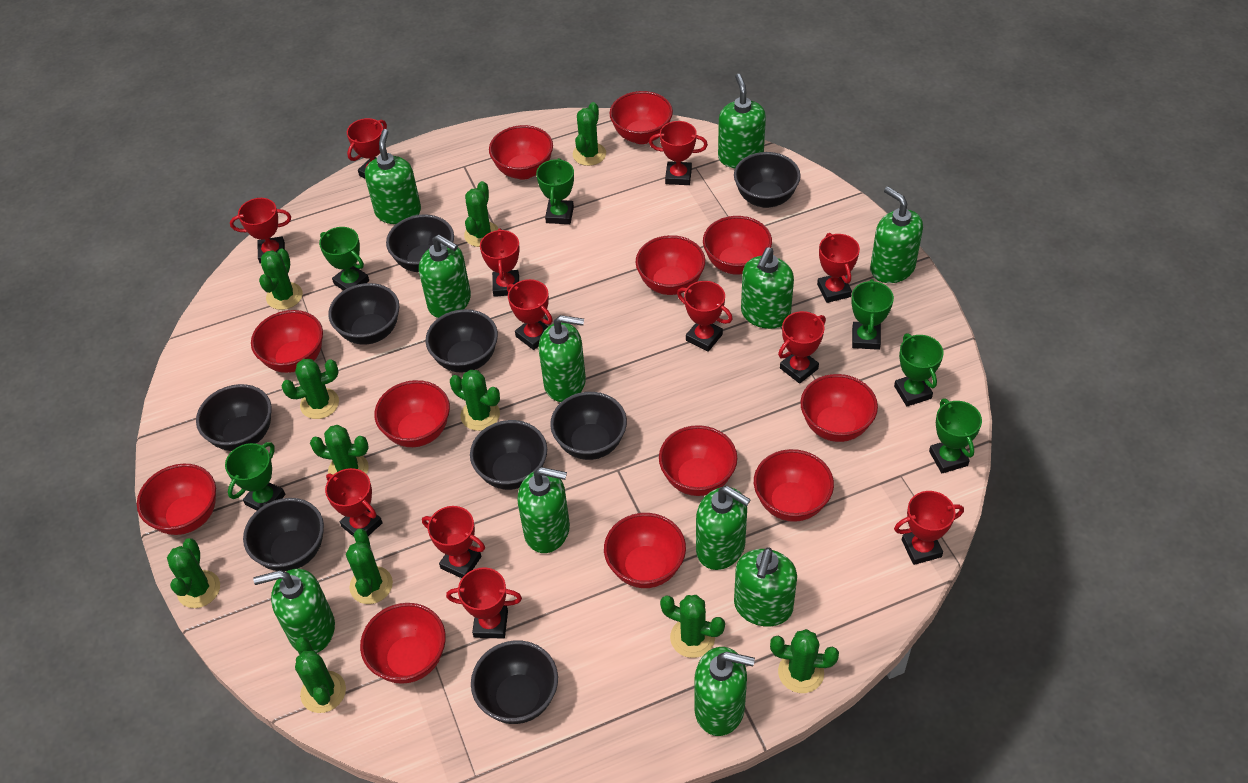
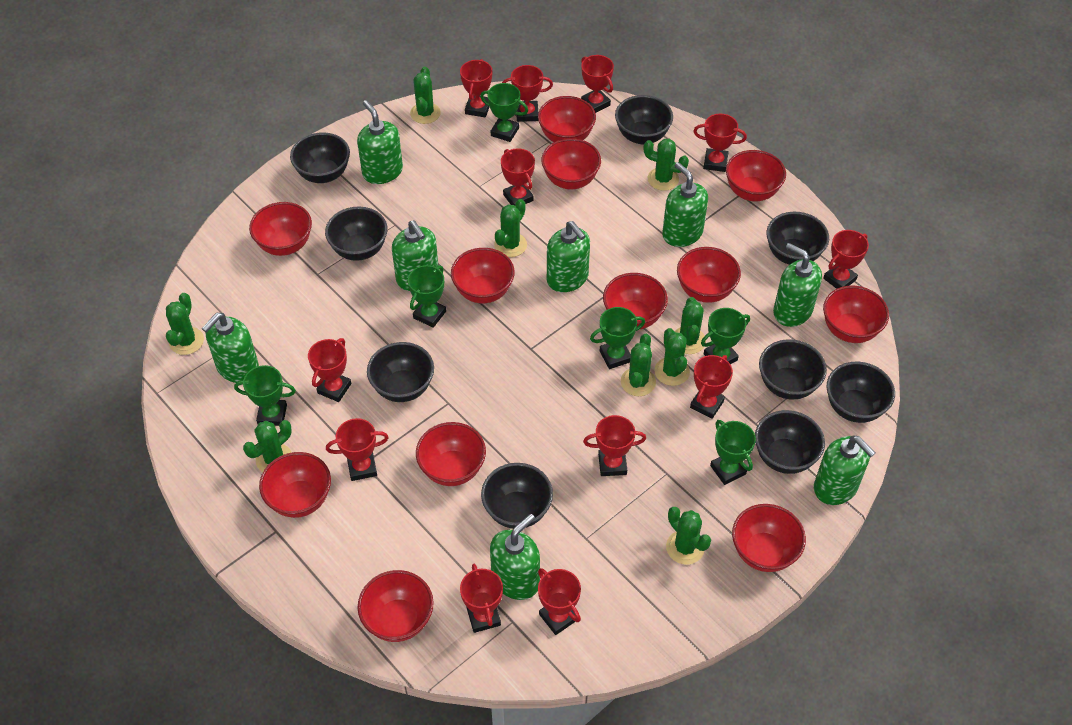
green cactus: 11 -> 9
green soap dispenser: 11 -> 8

